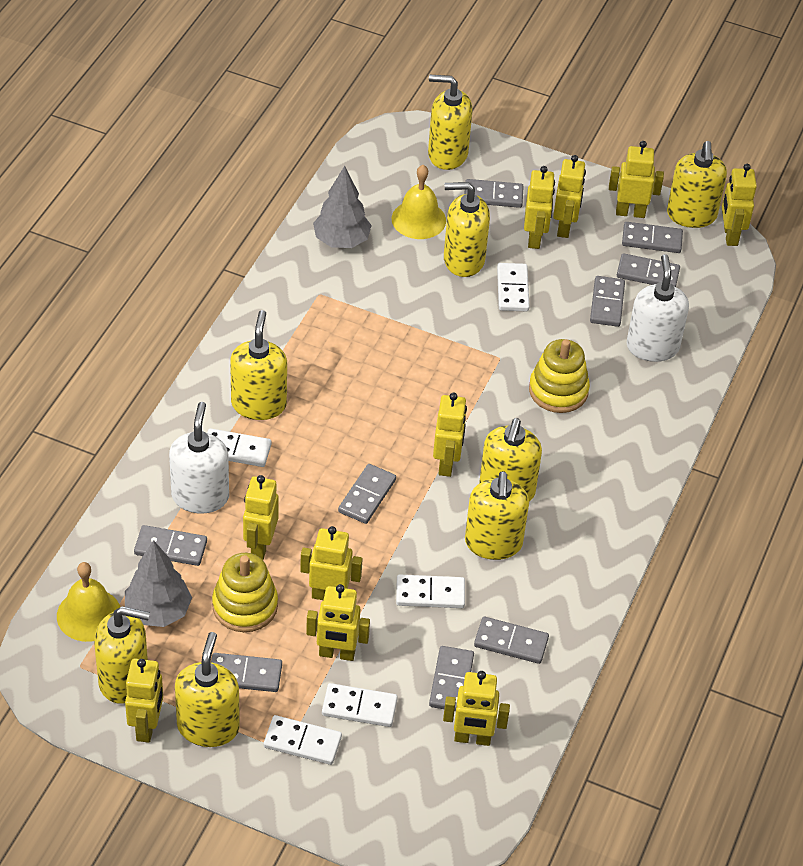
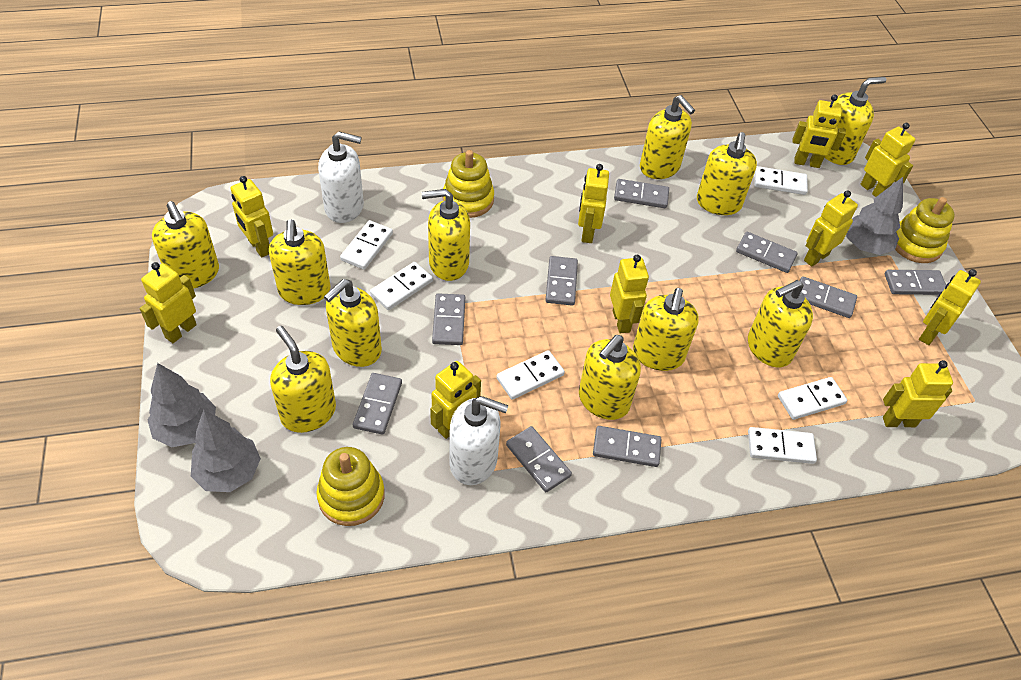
grey tree: 2 -> 3
white domino: 5 -> 6
yellow bell: 2 -> 0
yellow soap dispenser: 8 -> 11
yellow stacking toy: 2 -> 3

